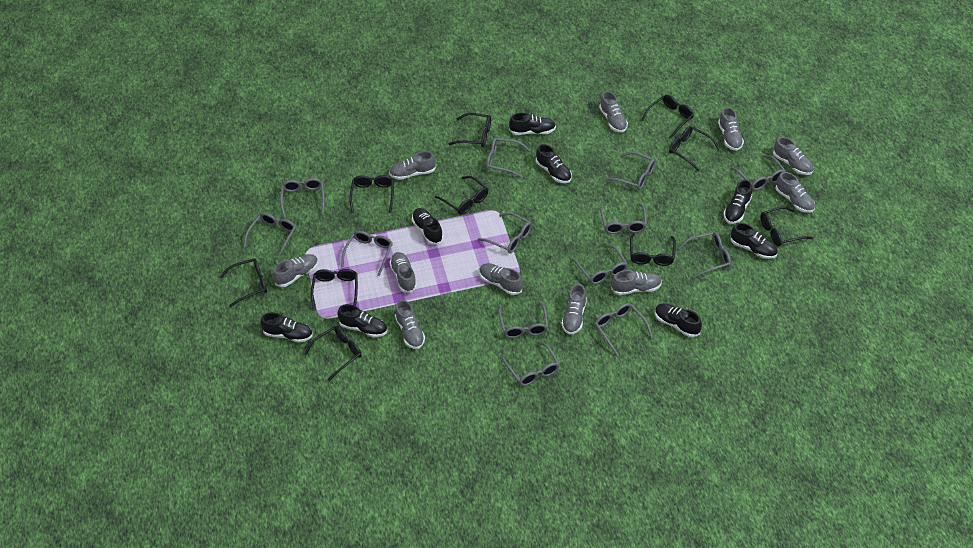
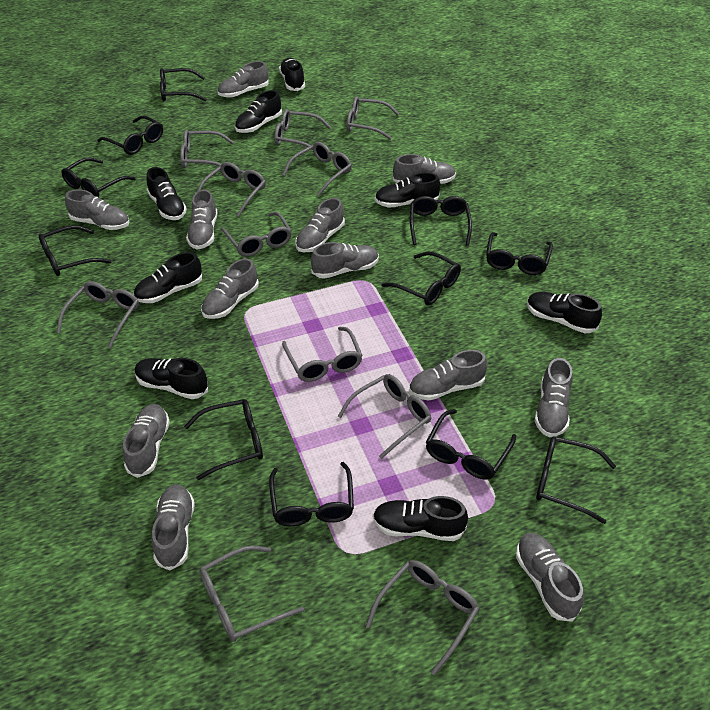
black glasses: 10 -> 11
grey glasses: 13 -> 11
grey shoe: 11 -> 12

